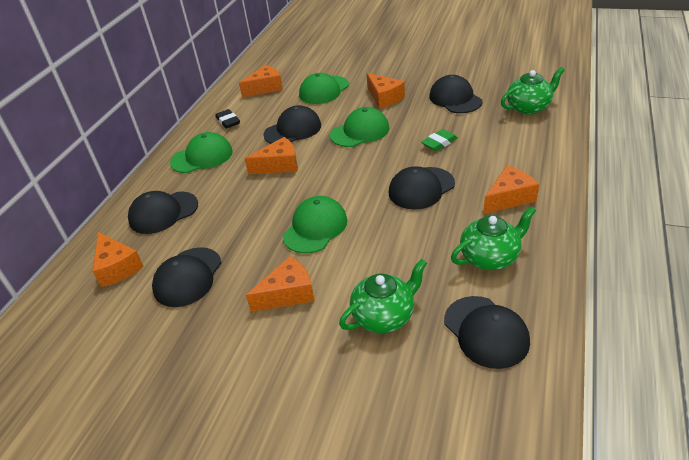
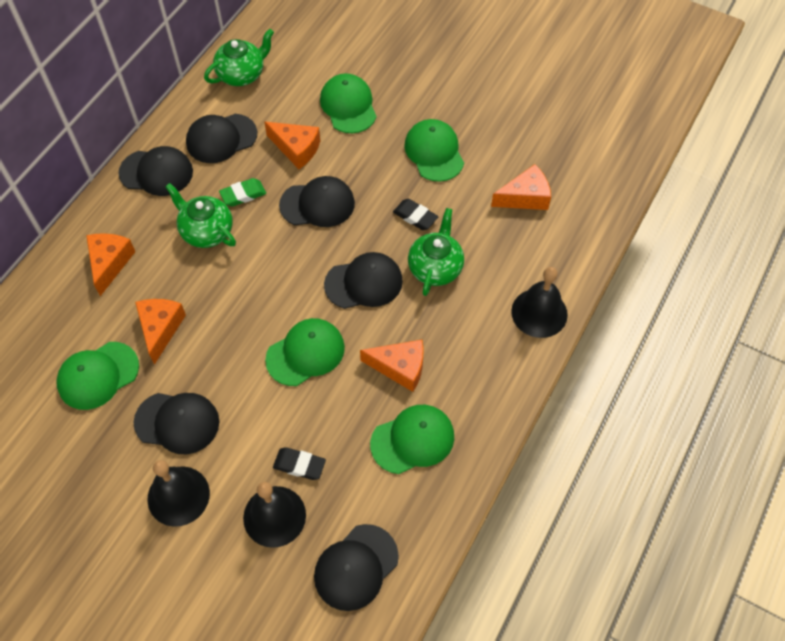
black bell: 0 -> 3
black eraser: 1 -> 2
green cap: 4 -> 5
orange cheese: 6 -> 5

